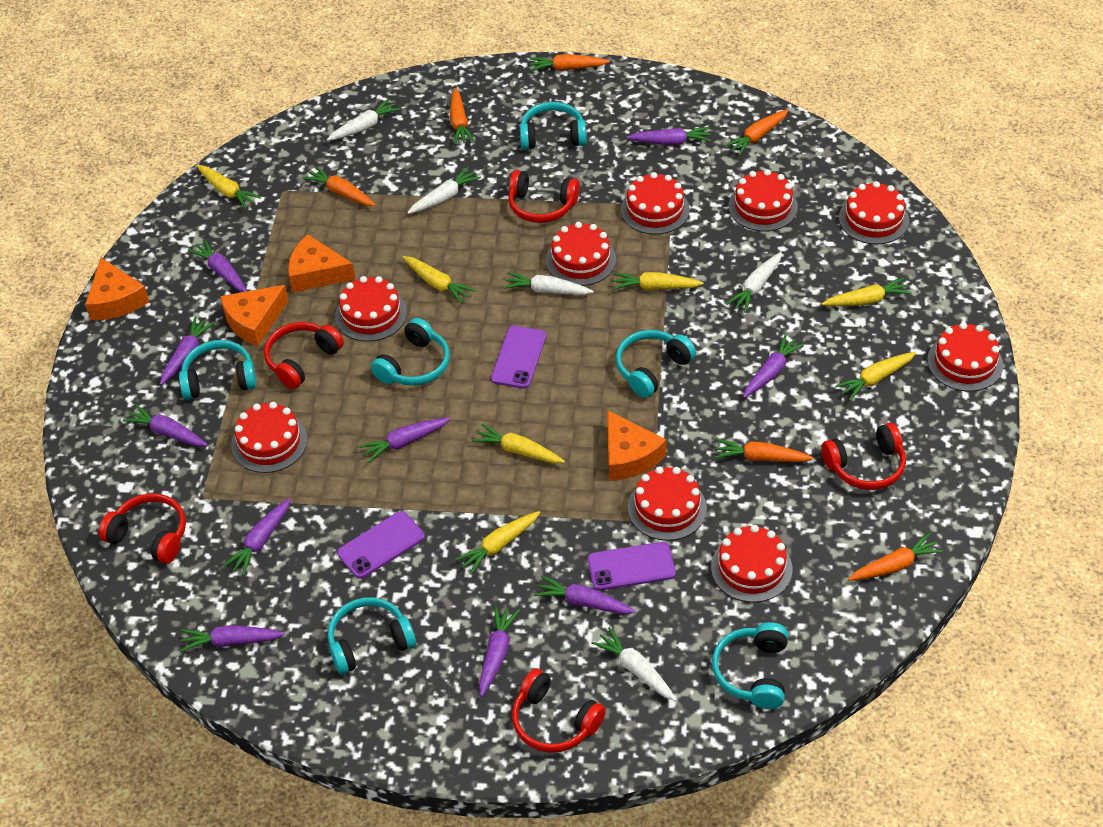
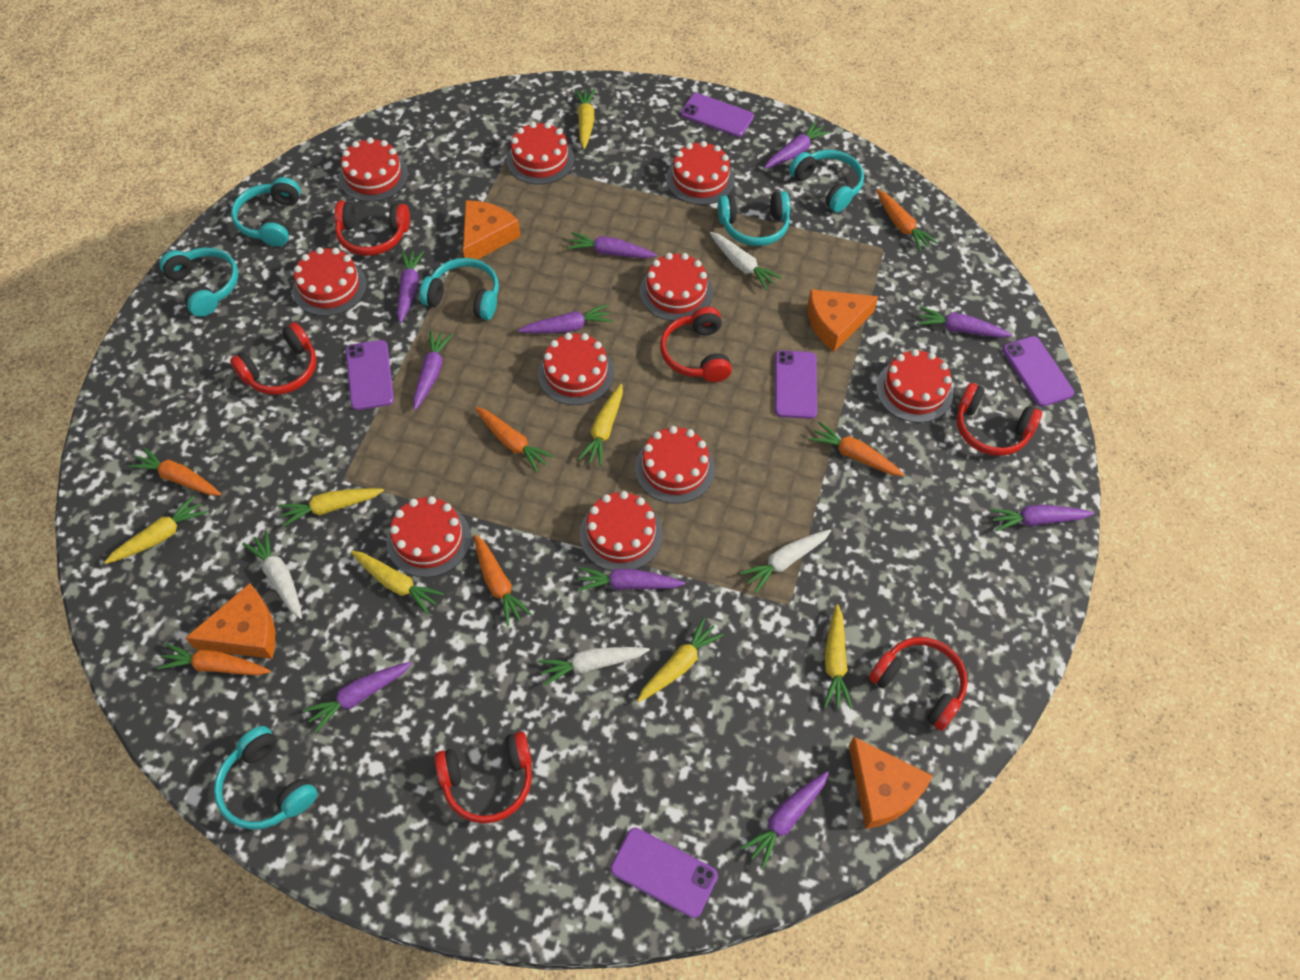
purple phone: 3 -> 5
red cake: 9 -> 10
red headphones: 5 -> 6
white carrot: 5 -> 4

